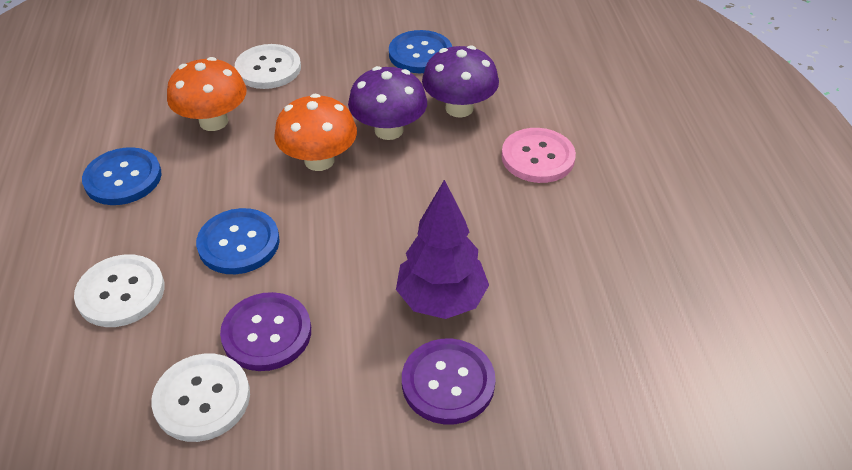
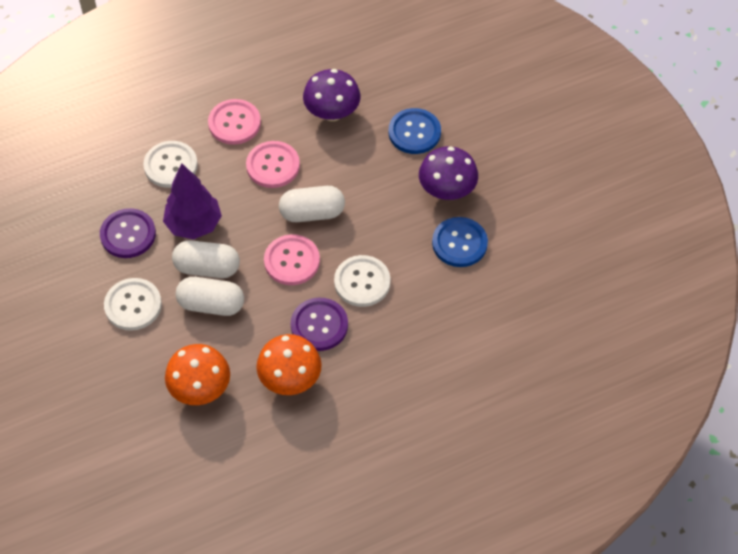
blue button: 3 -> 2
pink button: 1 -> 3
white capsule: 0 -> 3

